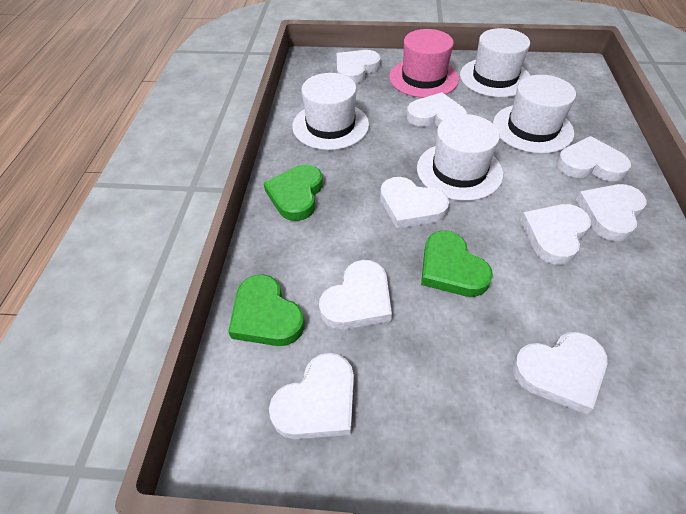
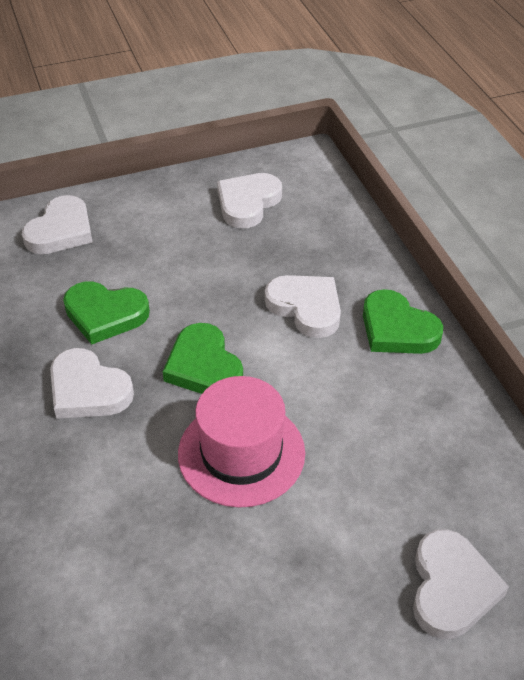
white hat: 4 -> 0
white heart: 9 -> 5

